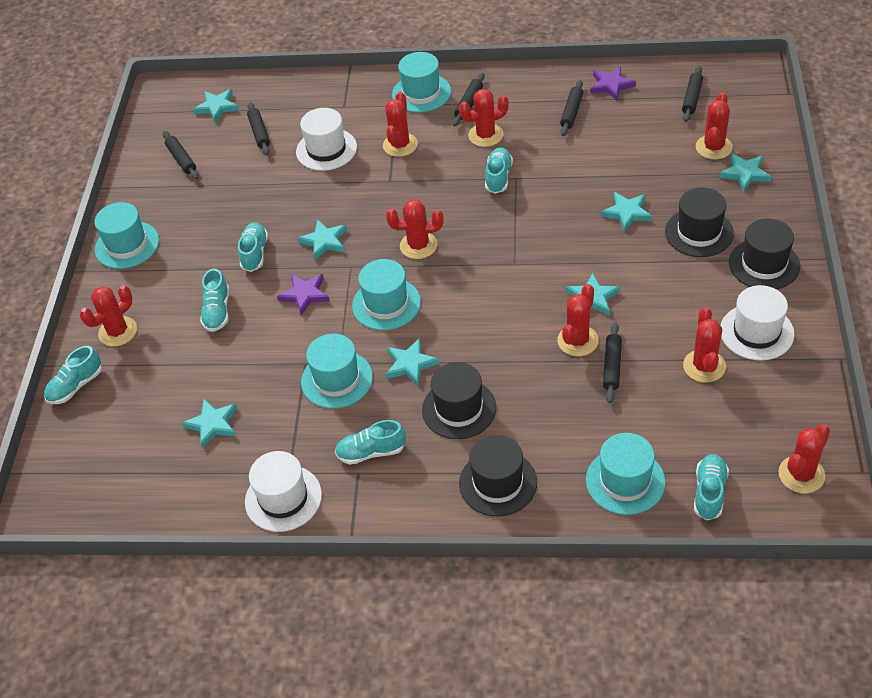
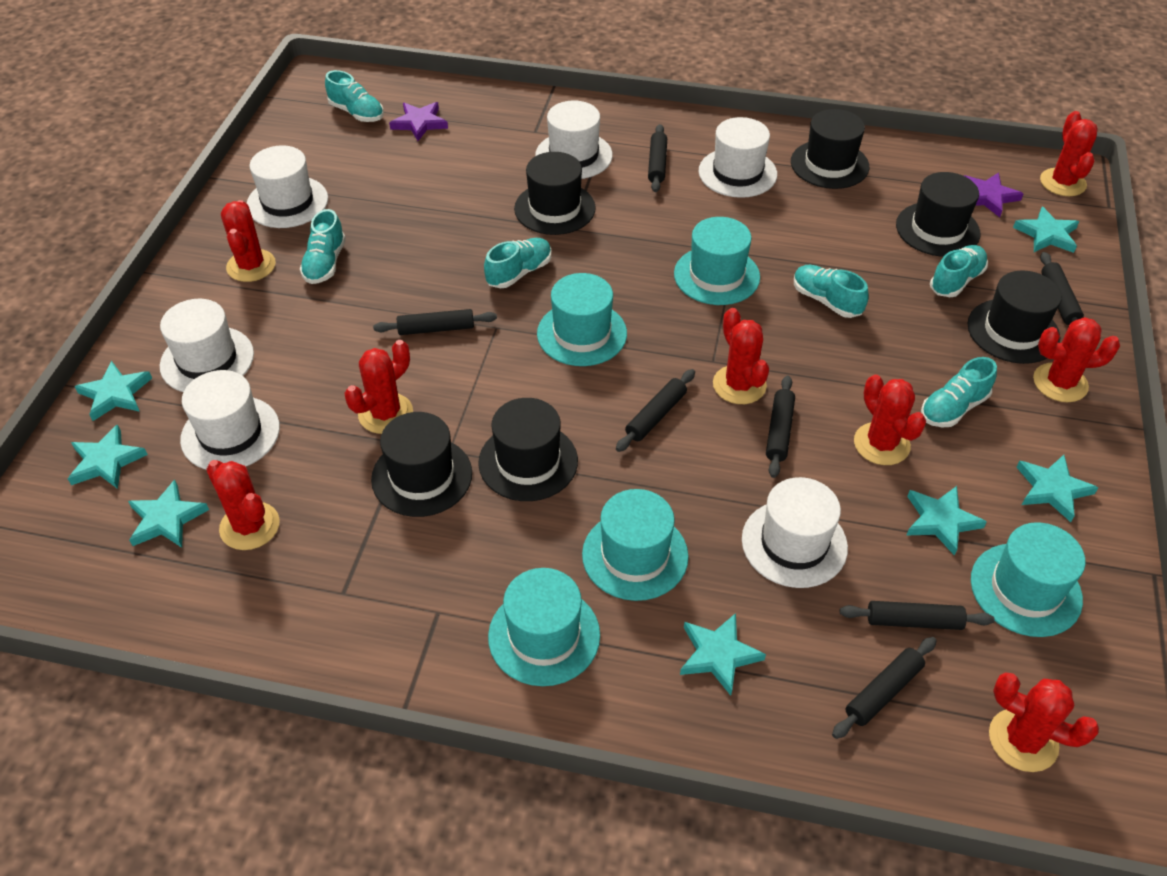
black hat: 4 -> 6
black rolling pin: 6 -> 7
white hat: 3 -> 6

